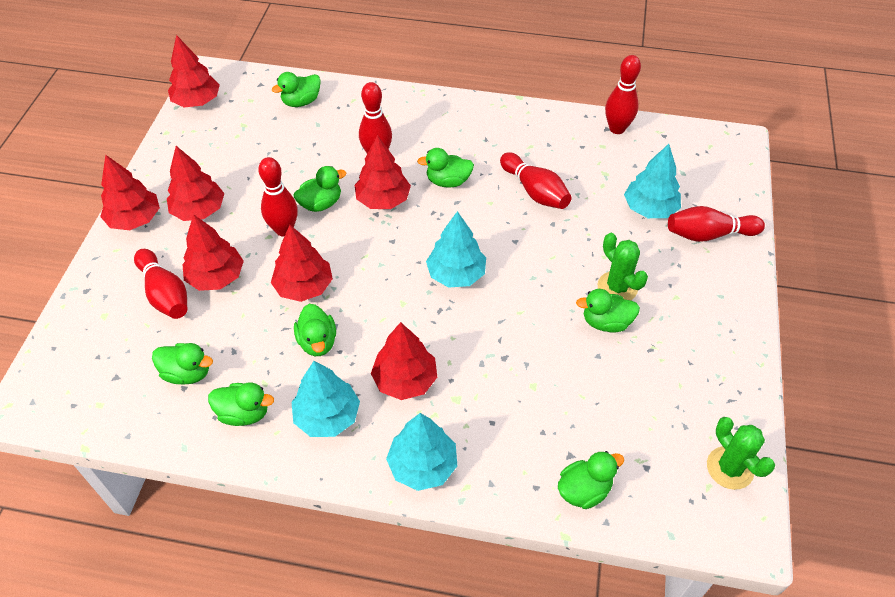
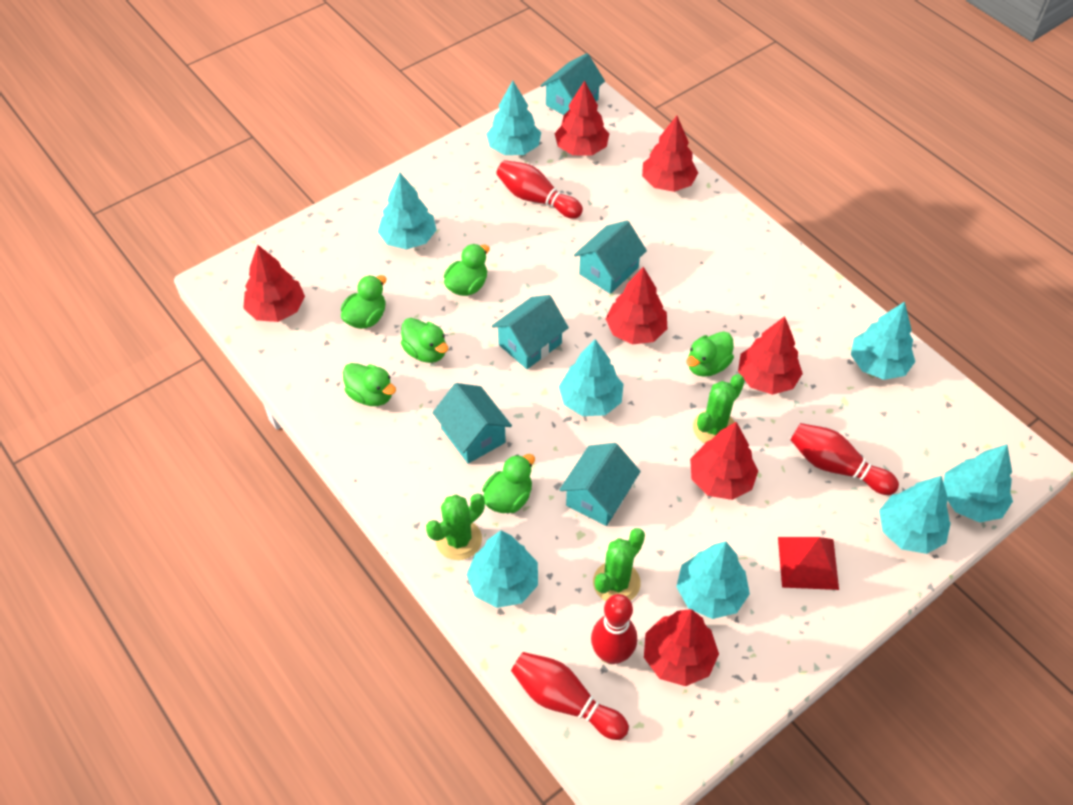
green cactus: 2 -> 3
green duck: 8 -> 6
red bowling pin: 6 -> 4
red pyramid: 0 -> 1
turquoise house: 0 -> 5
turquoise tree: 4 -> 8

